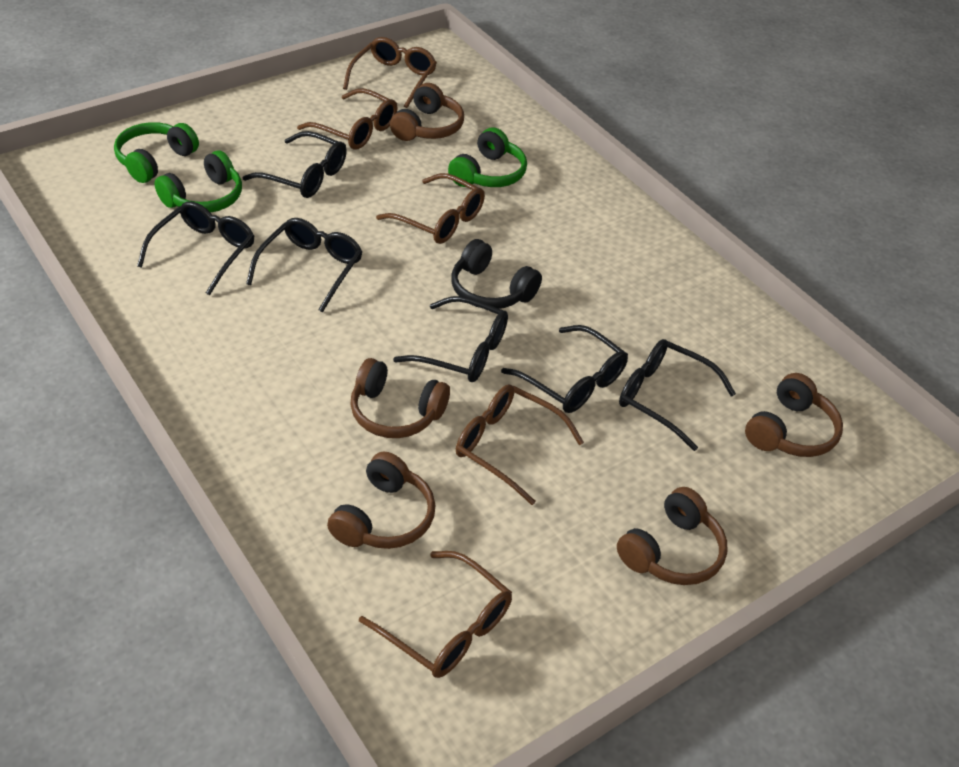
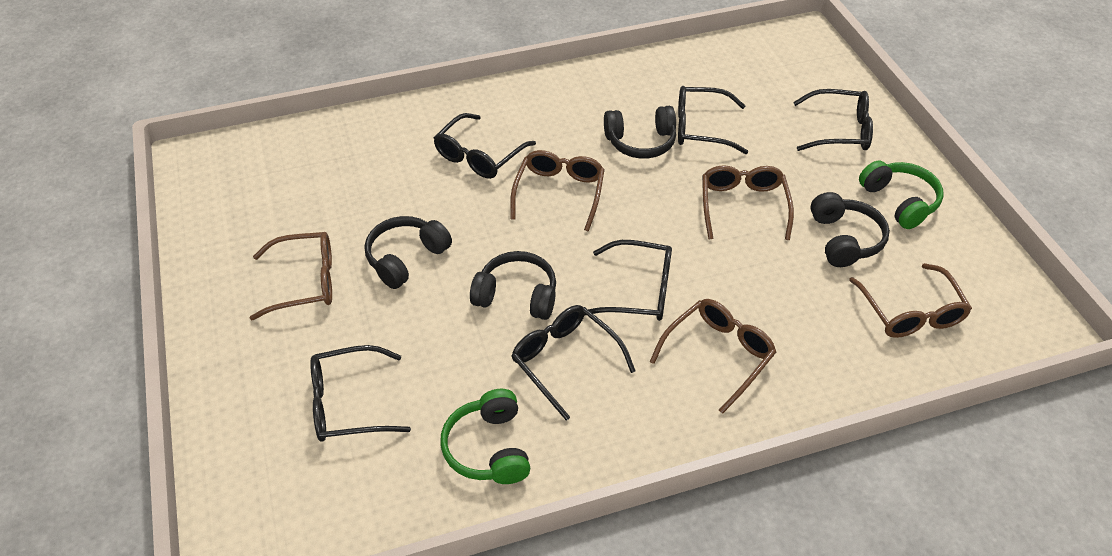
black headphones: 1 -> 4
brown headphones: 5 -> 0
green headphones: 3 -> 2

